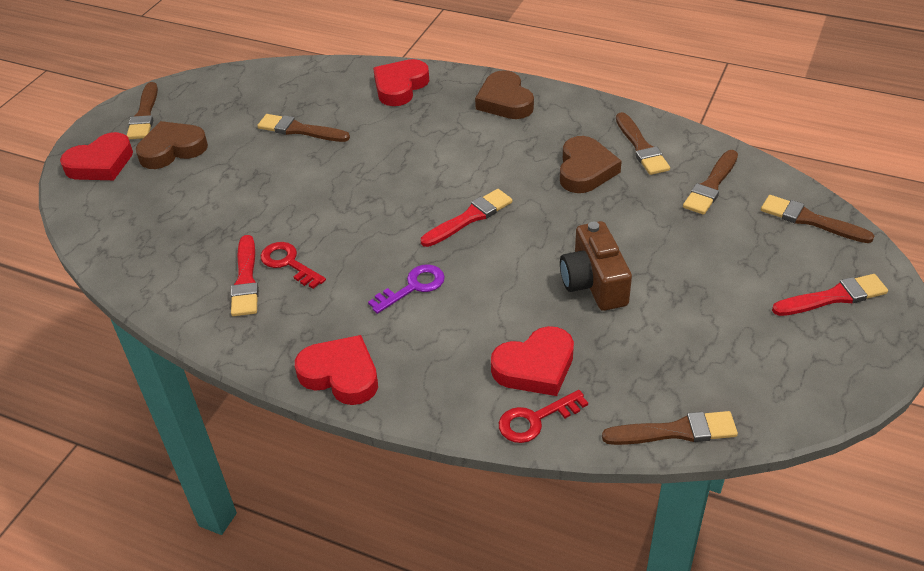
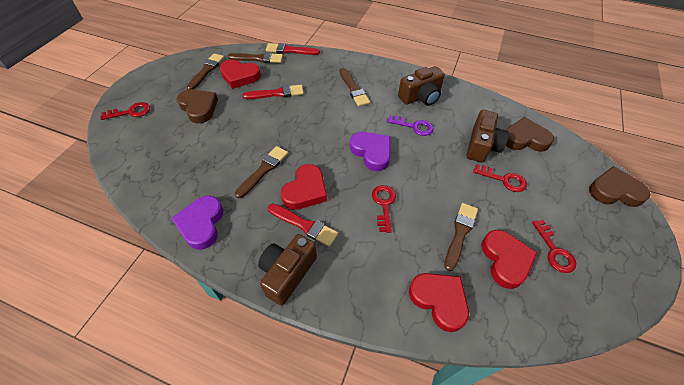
brown brush: 6 -> 5
brown camera: 1 -> 3
purple heart: 0 -> 2
red key: 2 -> 4

